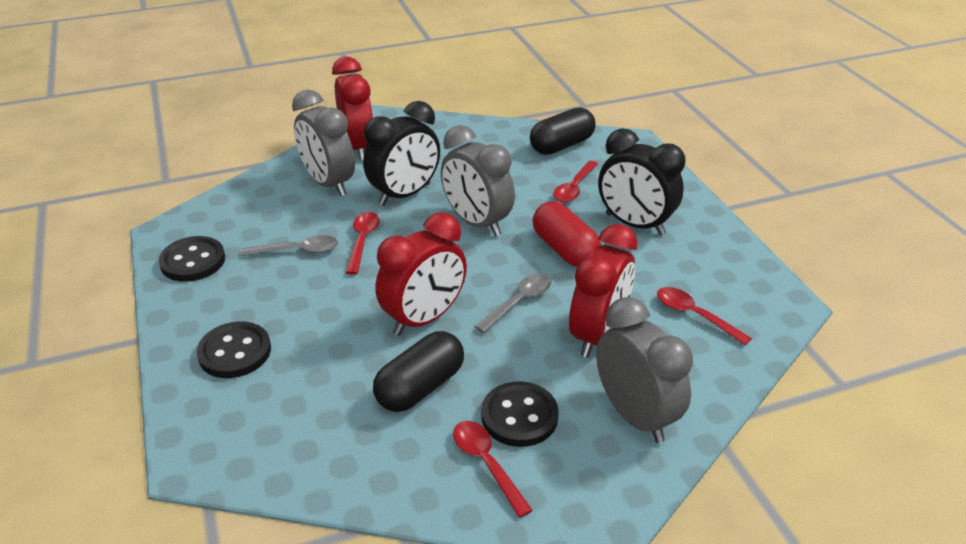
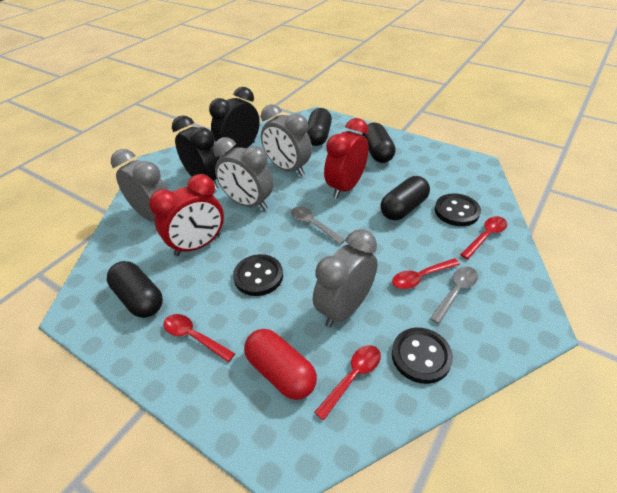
black capsule: 2 -> 4
grey clock: 3 -> 4
red clock: 3 -> 2

